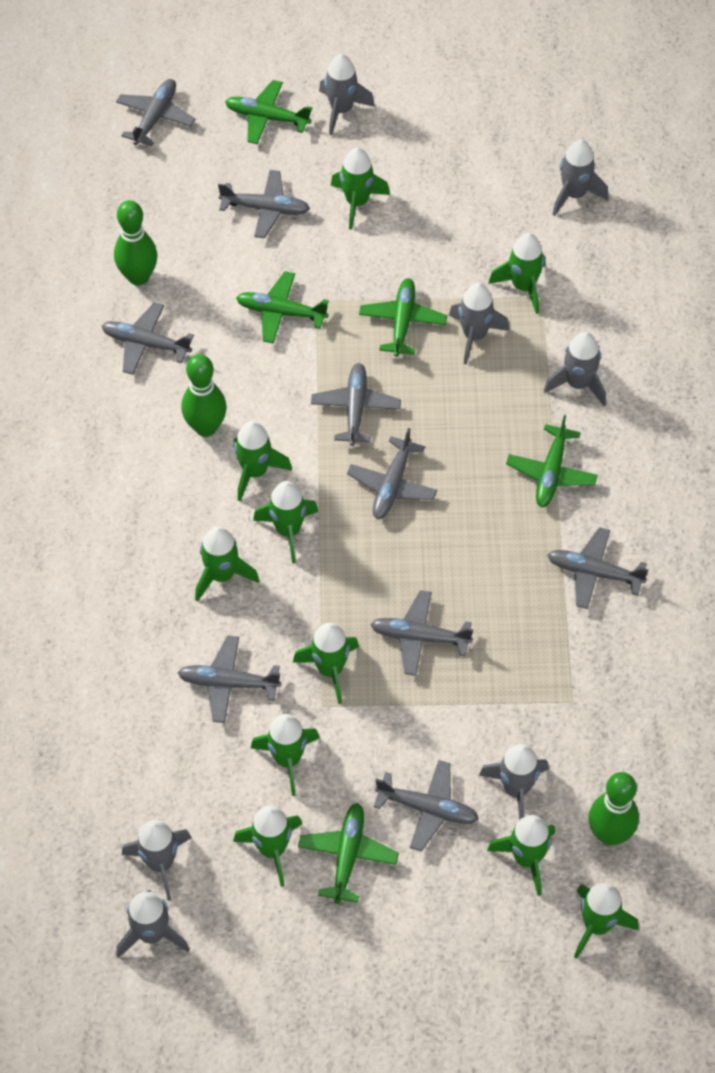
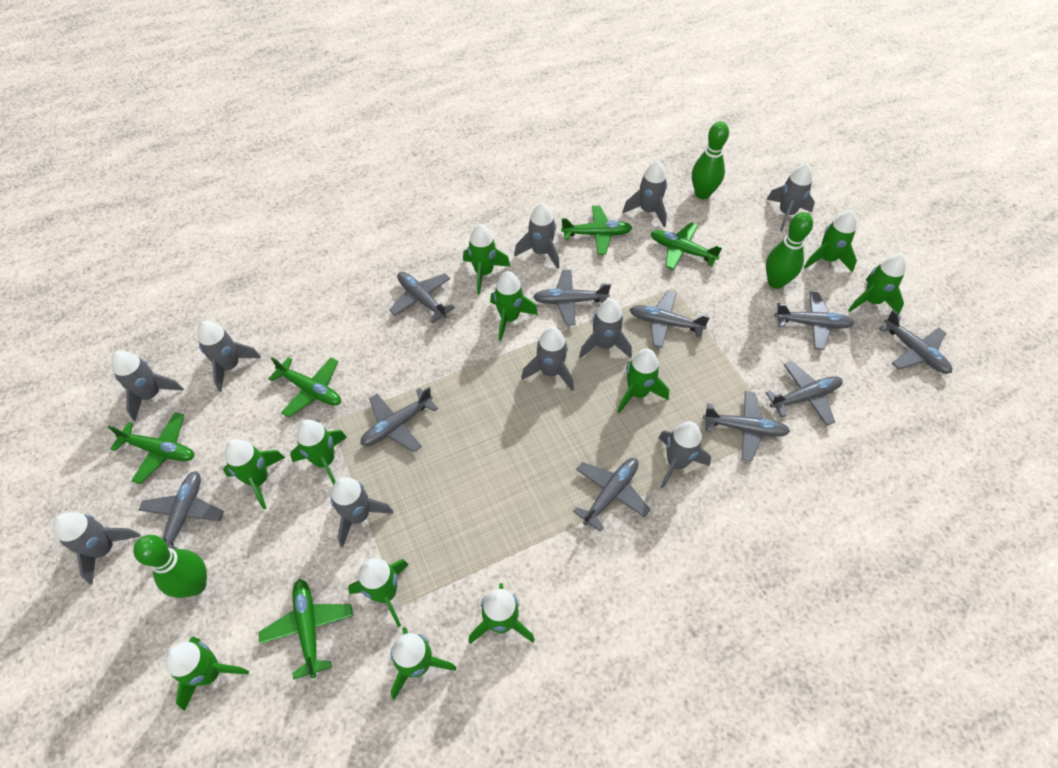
green rocket: 10 -> 11
grey plane: 9 -> 10
grey rocket: 7 -> 10

